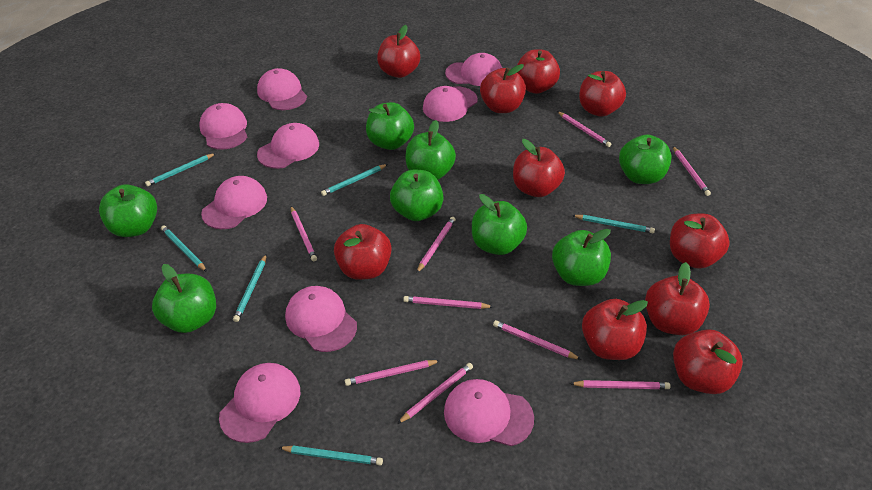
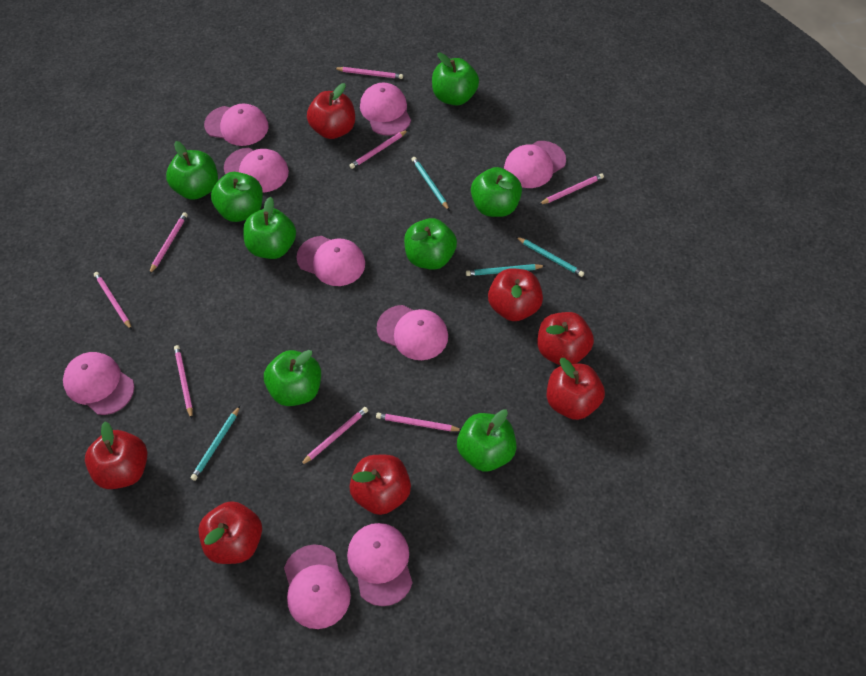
pink pencil: 9 -> 8
red apple: 10 -> 7
turquoise pencil: 6 -> 4

